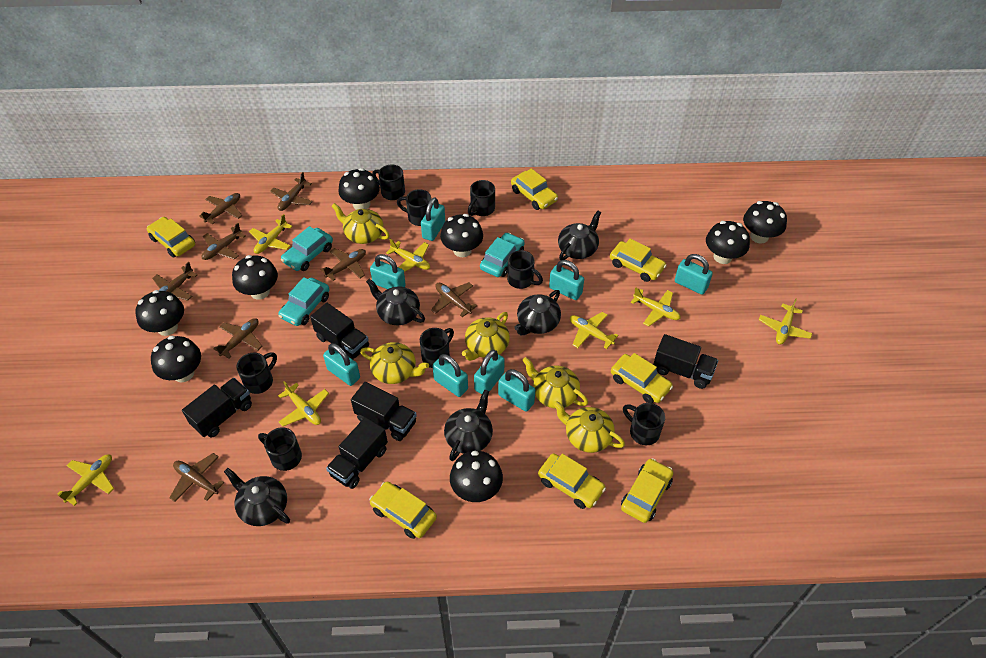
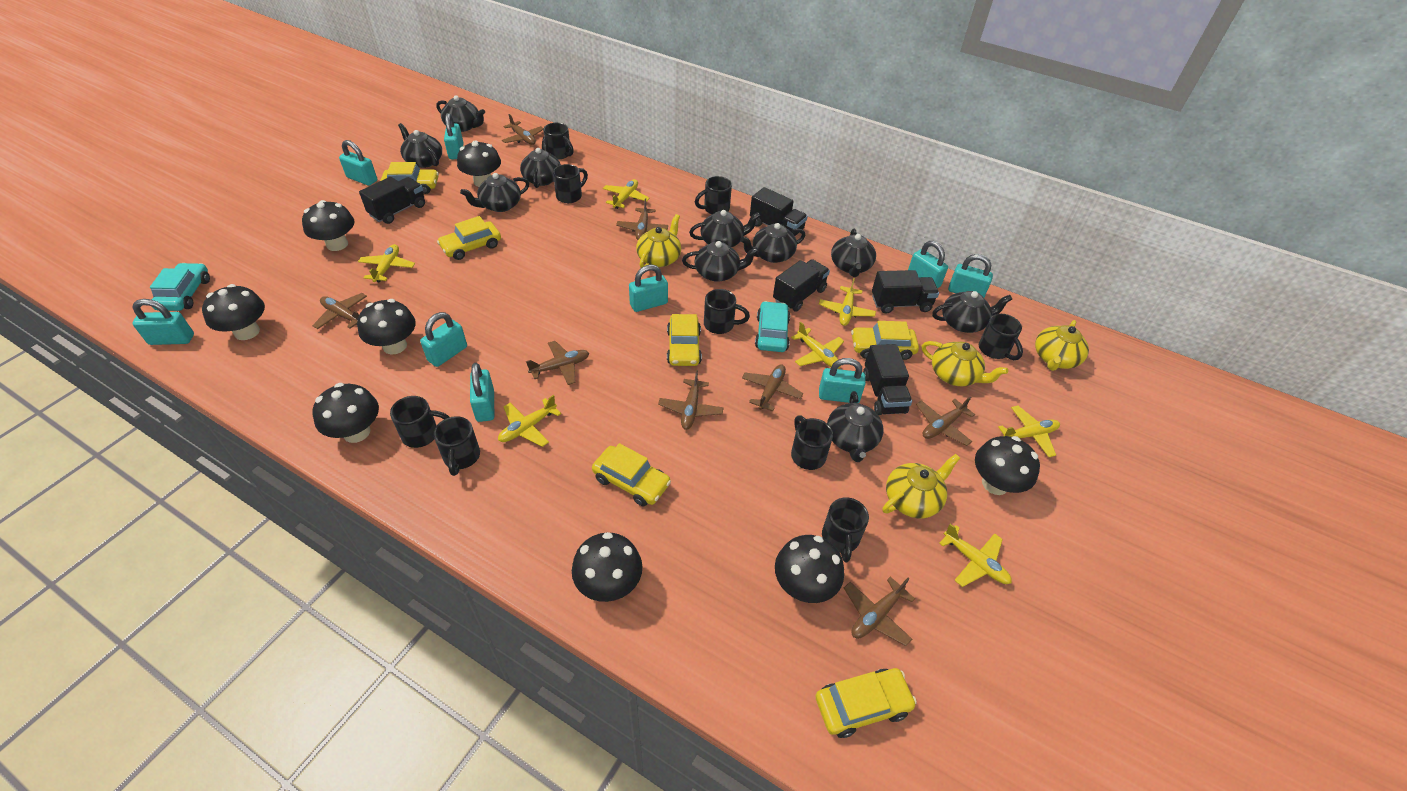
black mug: 8 -> 9
black teapot: 5 -> 10
turquoise car: 3 -> 2
turquoise padlock: 8 -> 9
yellow car: 7 -> 6
yellow teapot: 5 -> 4

